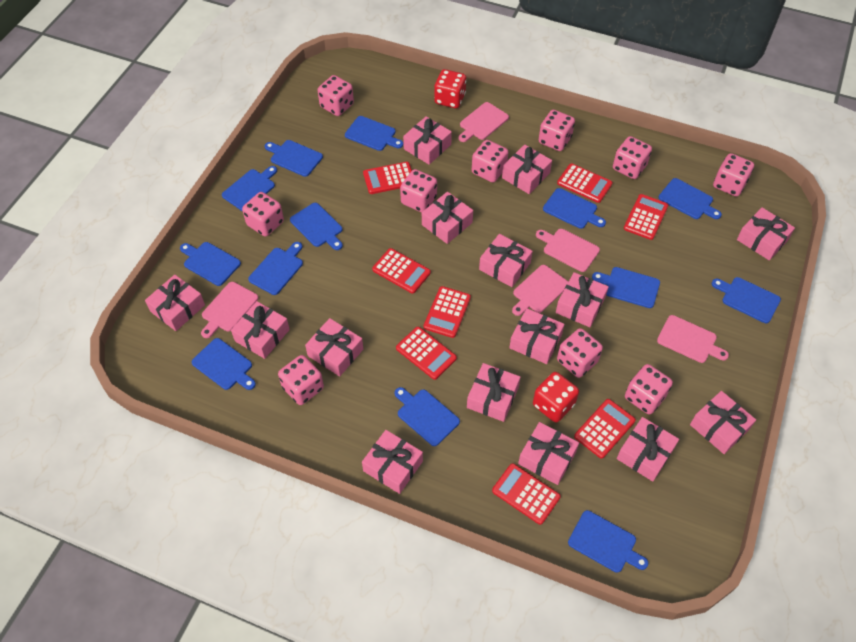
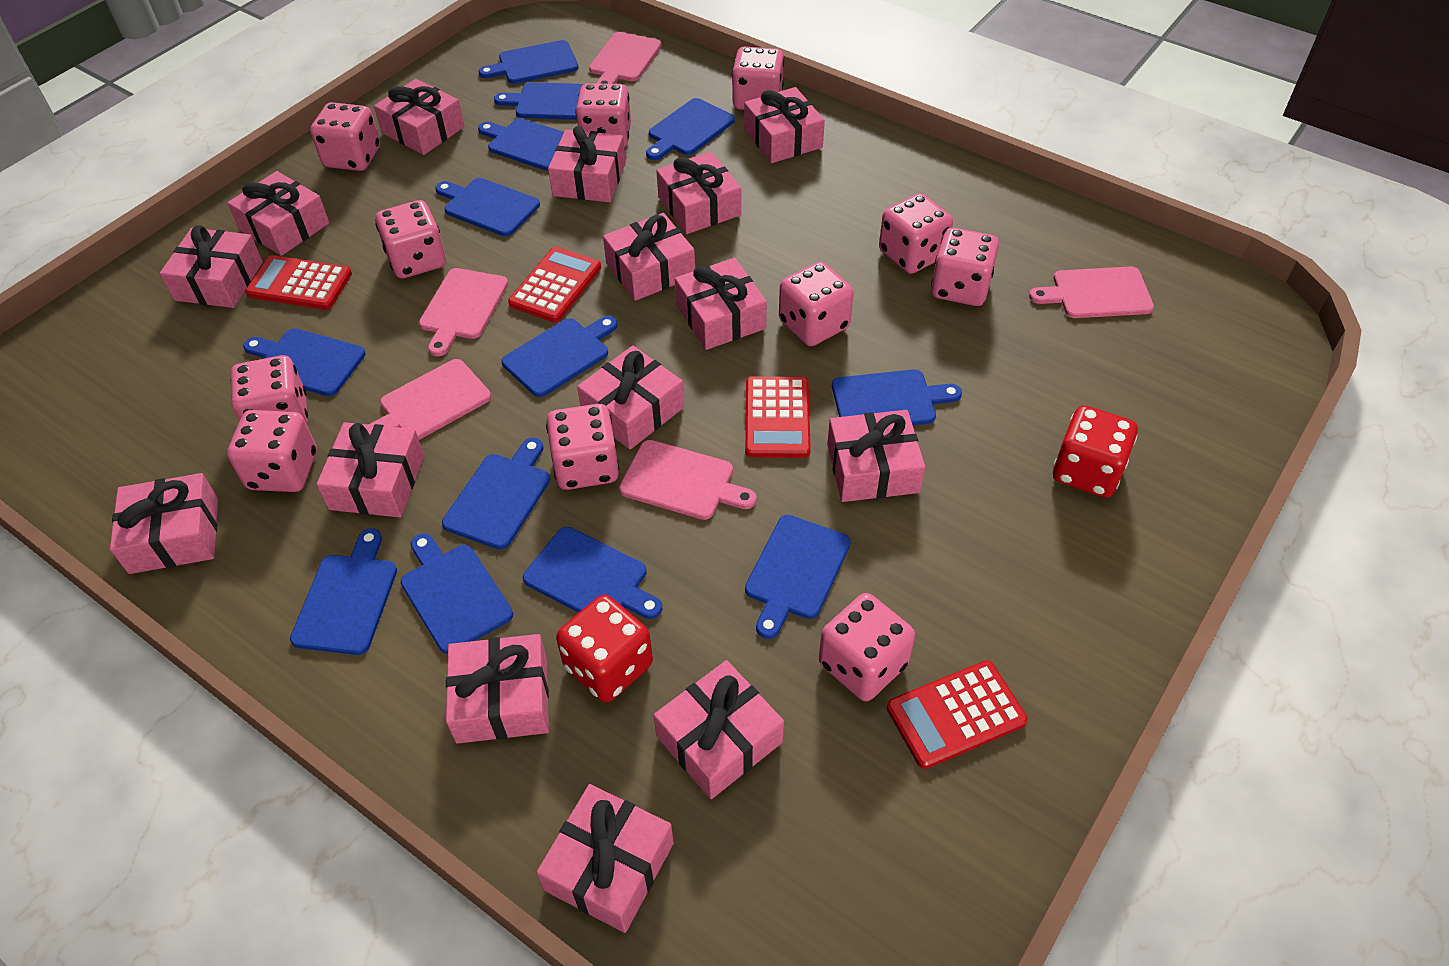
pink dice: 10 -> 11
red calculator: 8 -> 4

